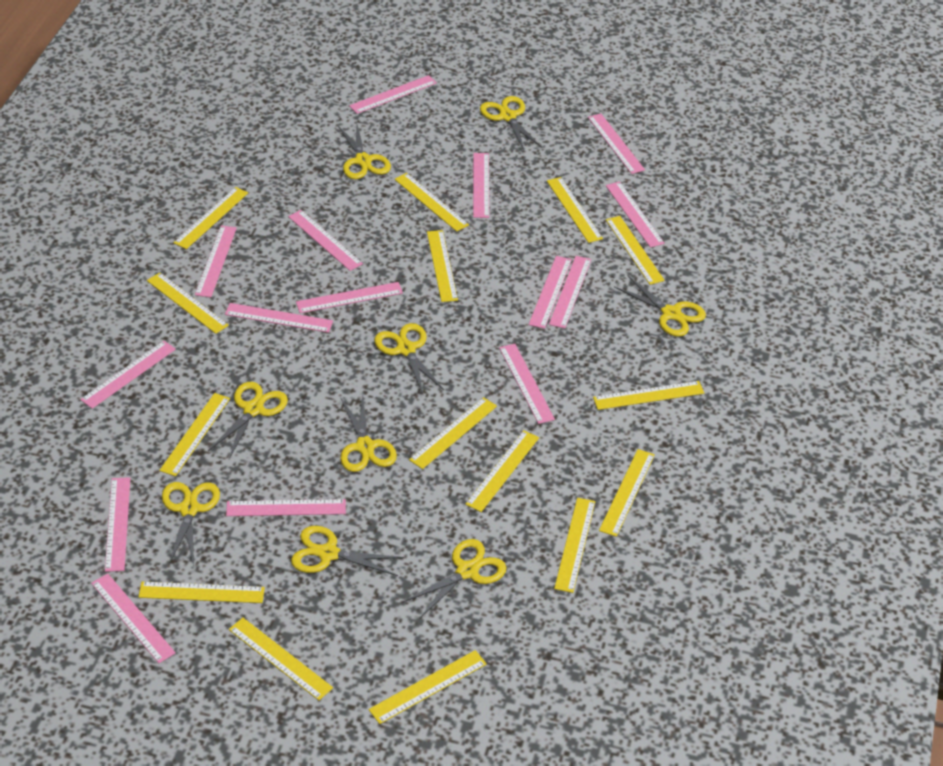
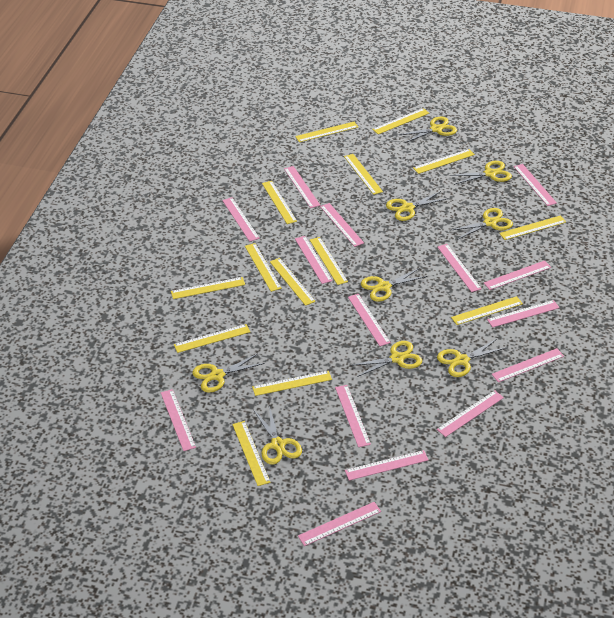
yellow ruler: 15 -> 14

